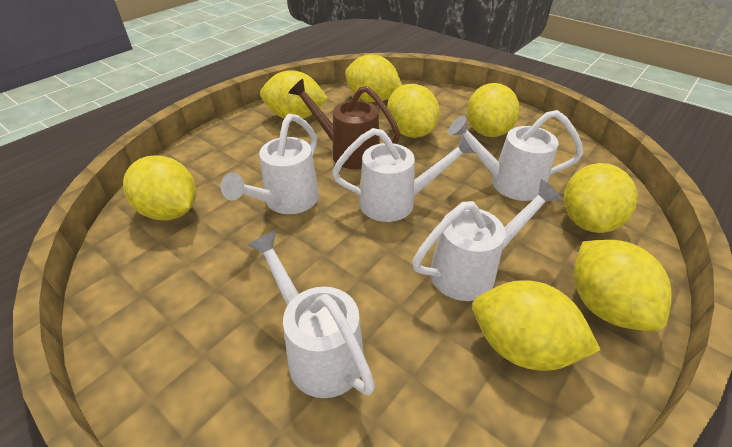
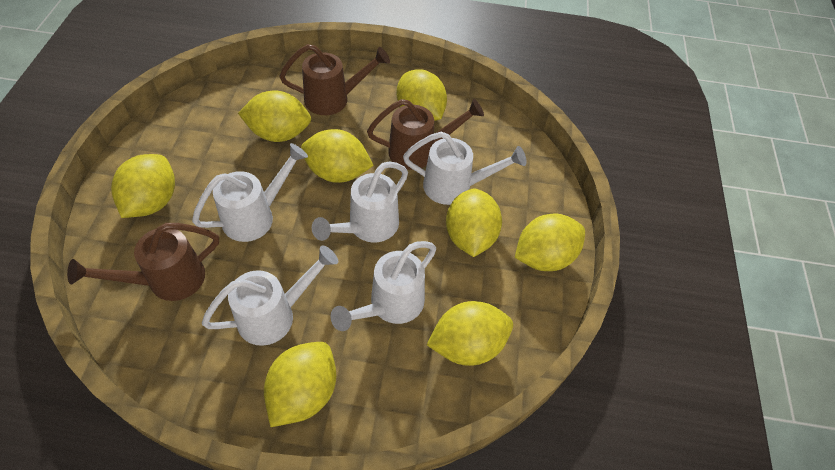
brown watering can: 1 -> 3

